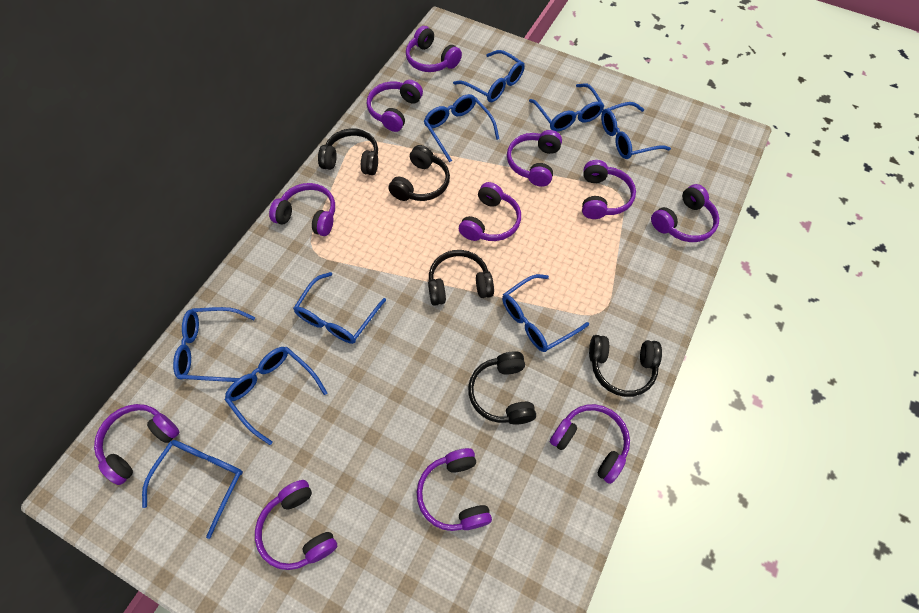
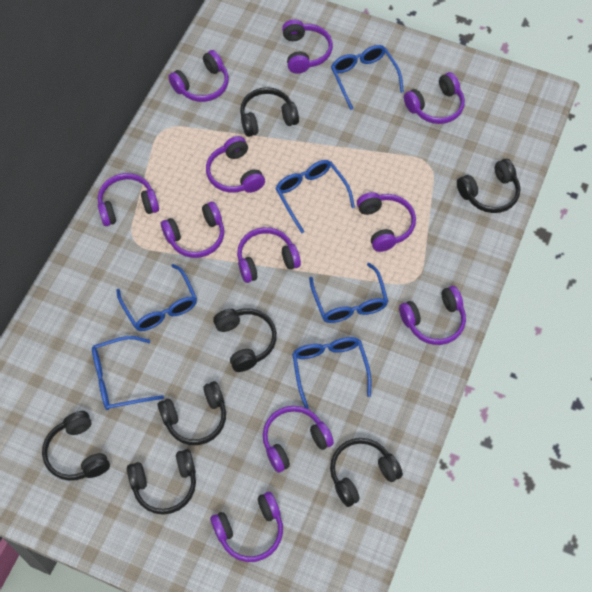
black headphones: 5 -> 7
blue glasses: 9 -> 6

